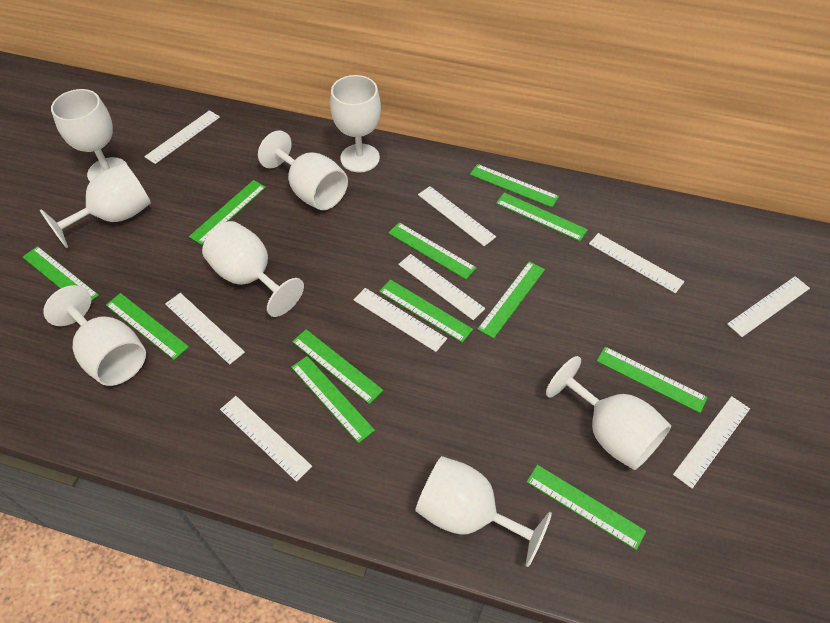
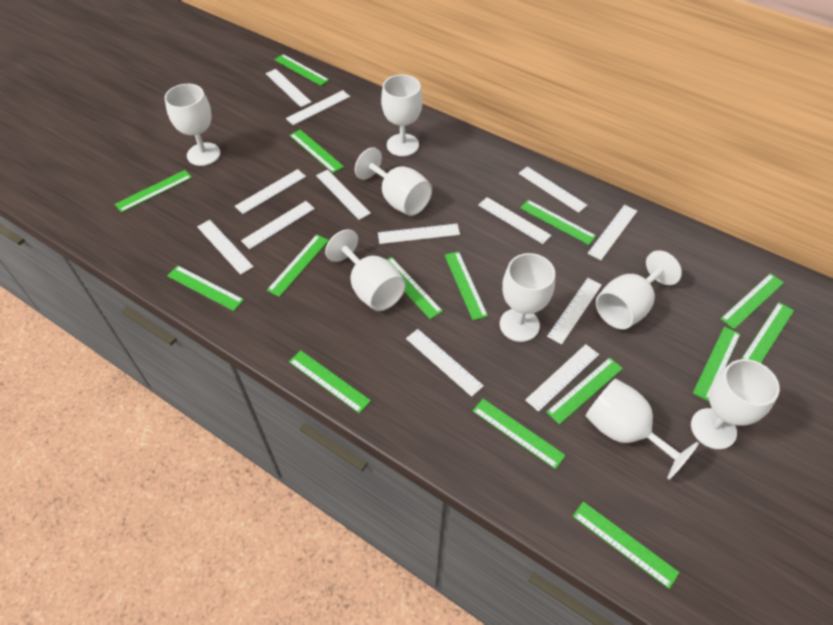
green ruler: 12 -> 15
white ruler: 9 -> 13

